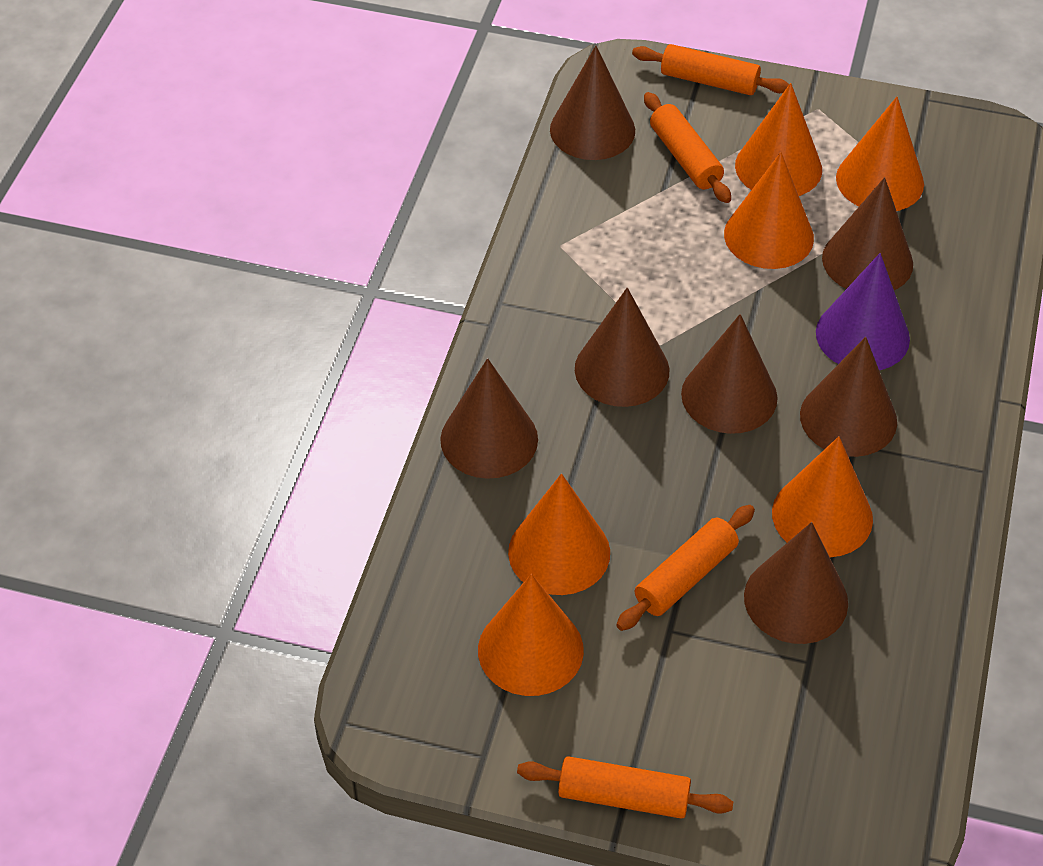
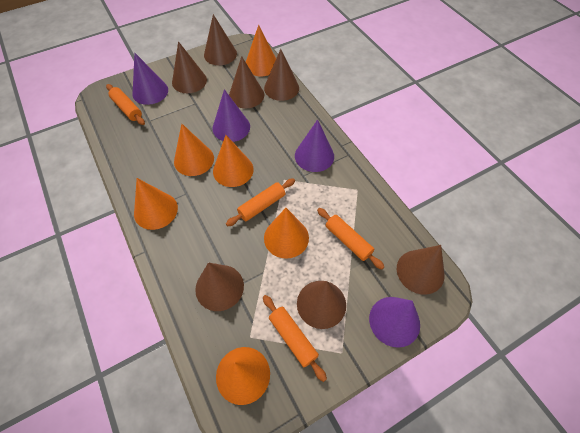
purple cone: 1 -> 4

